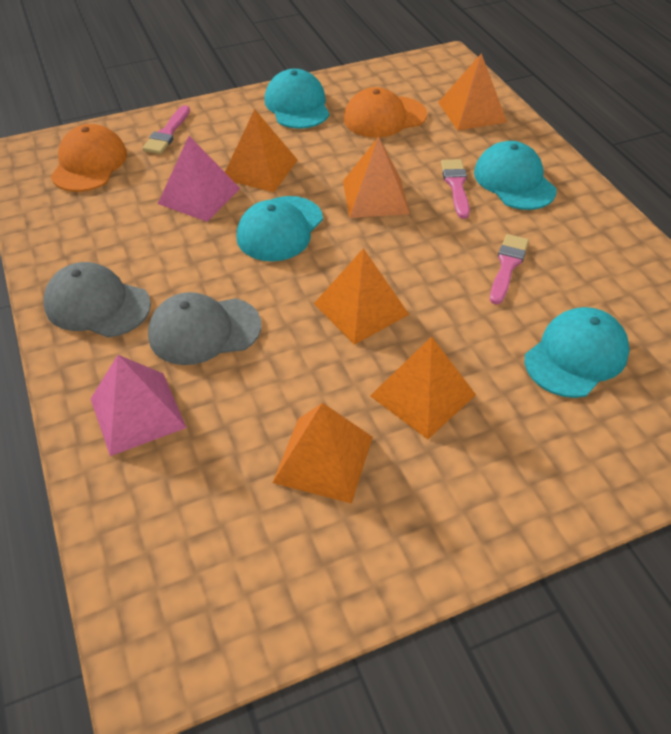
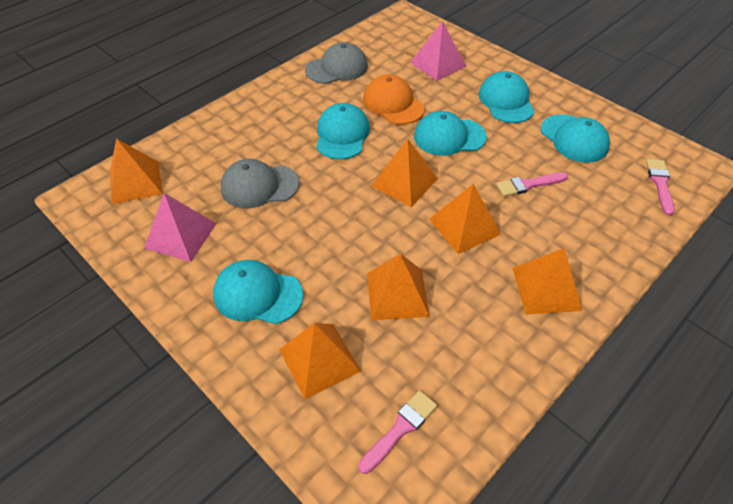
orange cap: 2 -> 1
turquoise cap: 4 -> 5

